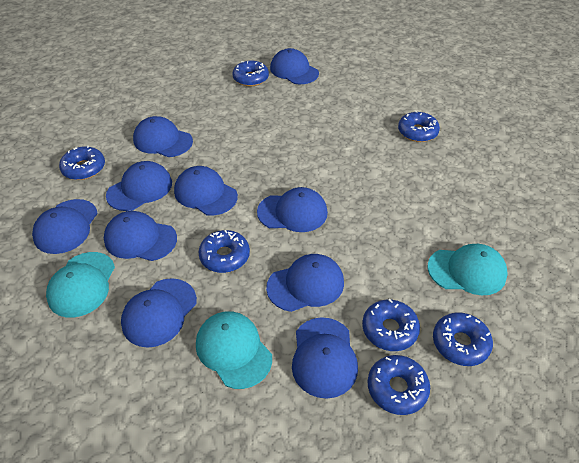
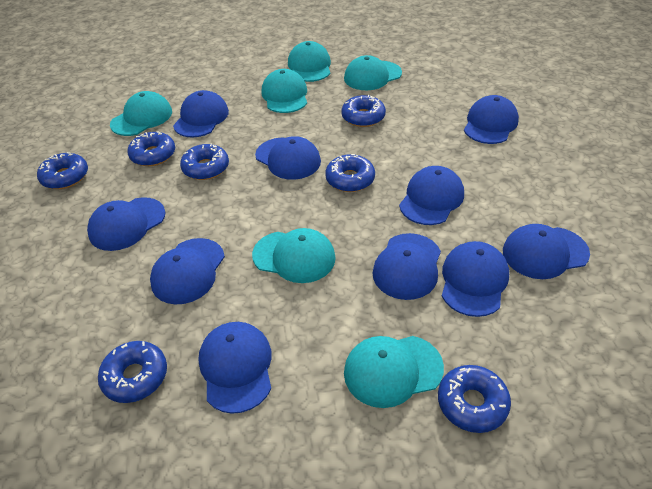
turquoise cap: 3 -> 6

